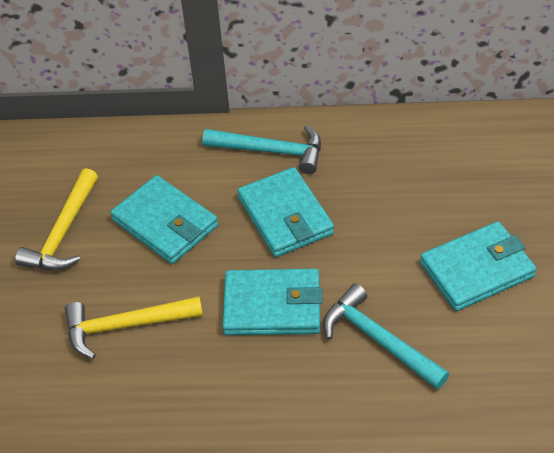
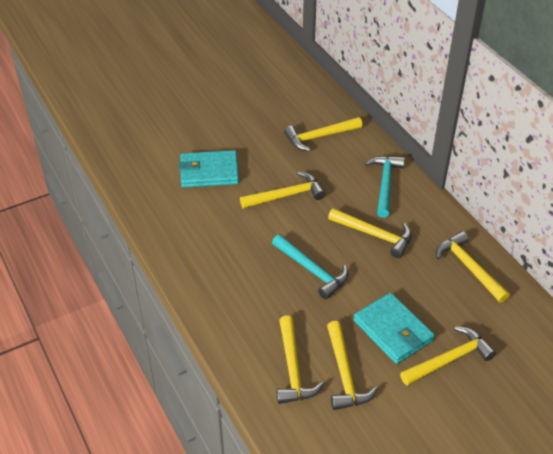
turquoise wallet: 4 -> 2
yellow hammer: 2 -> 7

